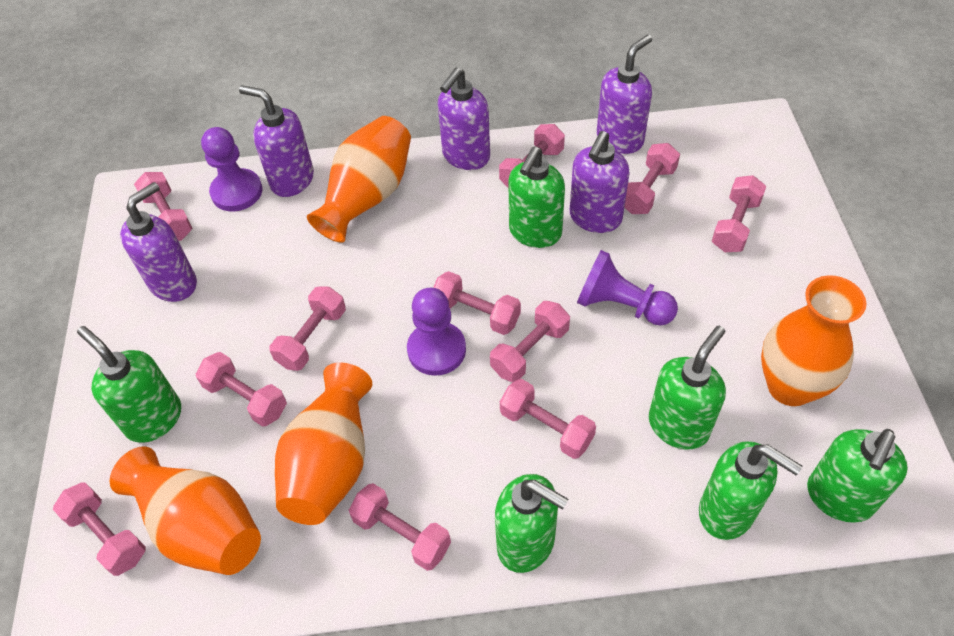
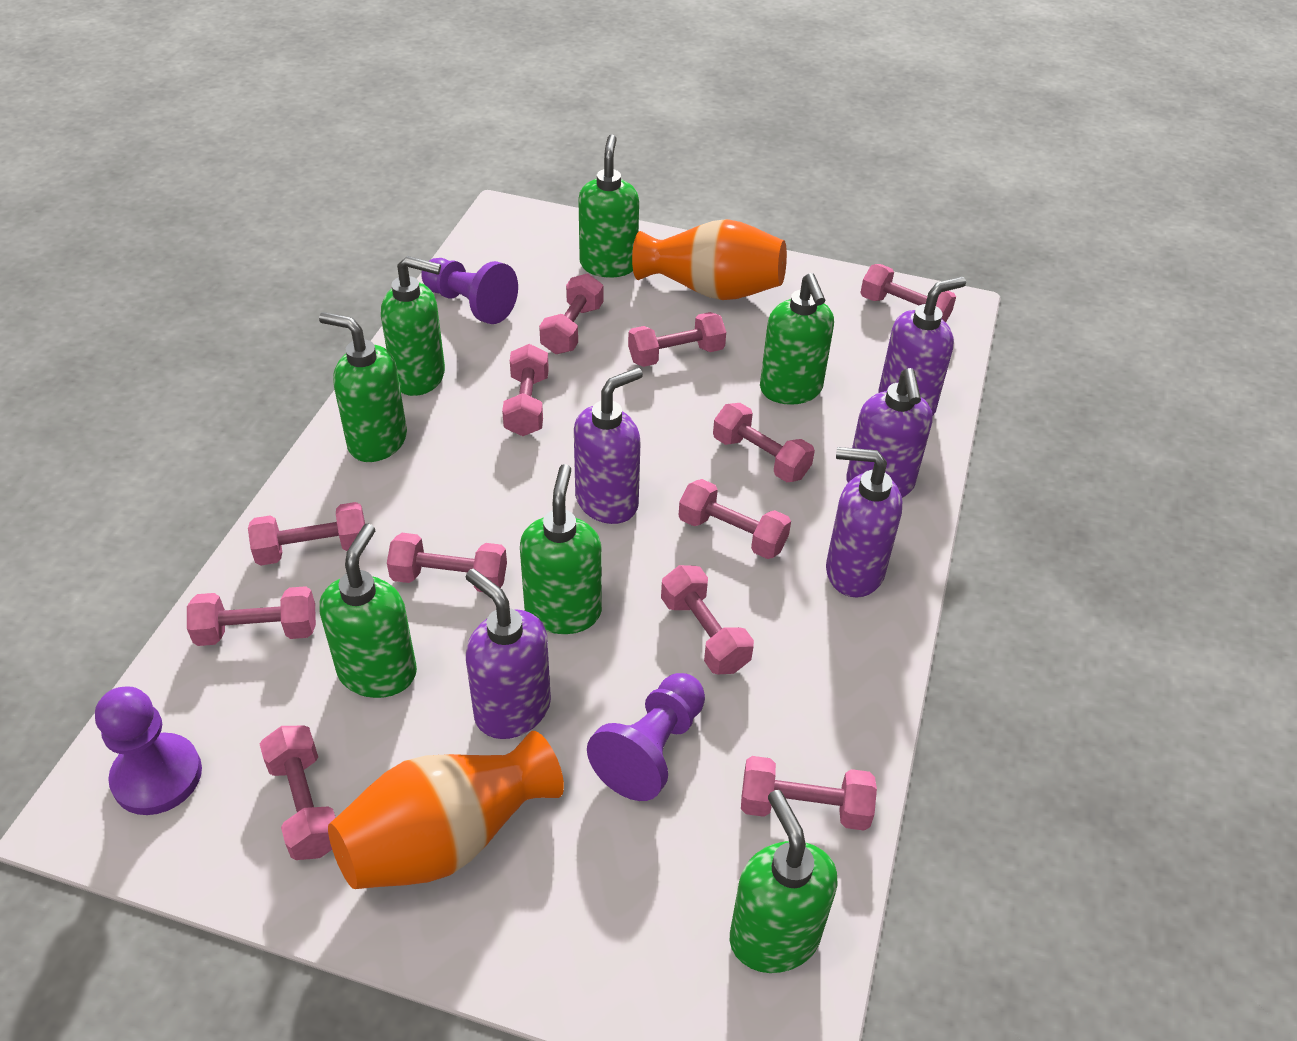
green soap dispenser: 6 -> 7
orange vase: 4 -> 2
pink dumbbell: 11 -> 12

